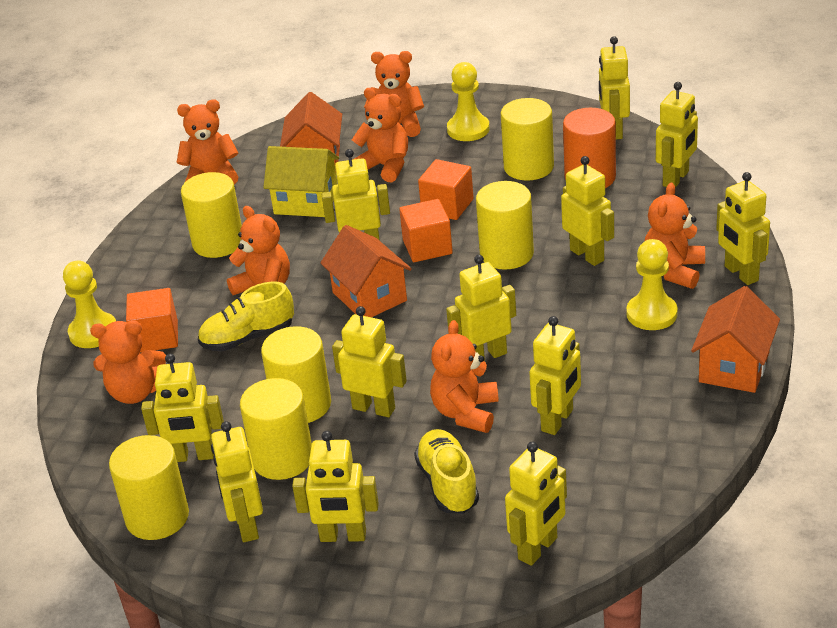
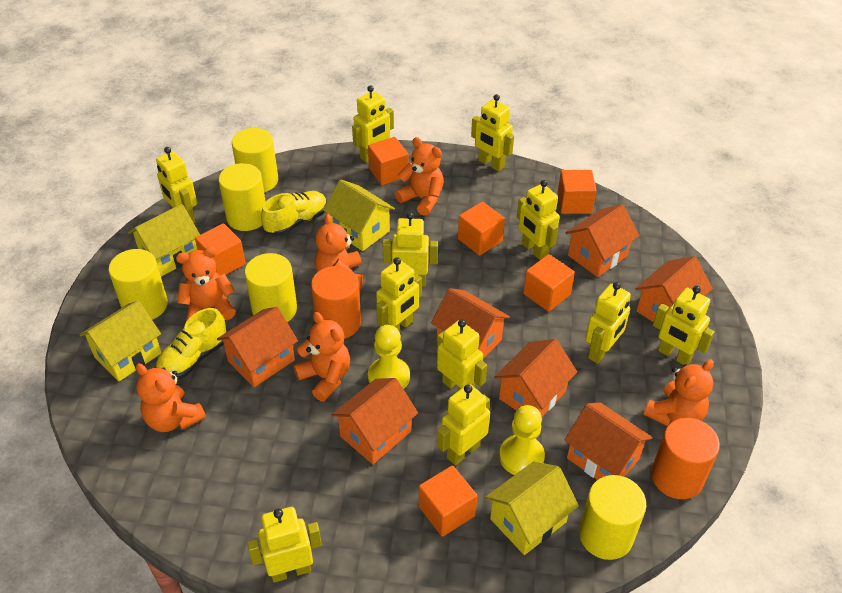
orange cube: 3 -> 6
orange cylinder: 1 -> 2
orange house: 3 -> 7
orange teddy bear: 7 -> 6
yellow cylinder: 6 -> 5
yellow house: 1 -> 4
yellow pawn: 3 -> 2
yellow robot: 12 -> 11

